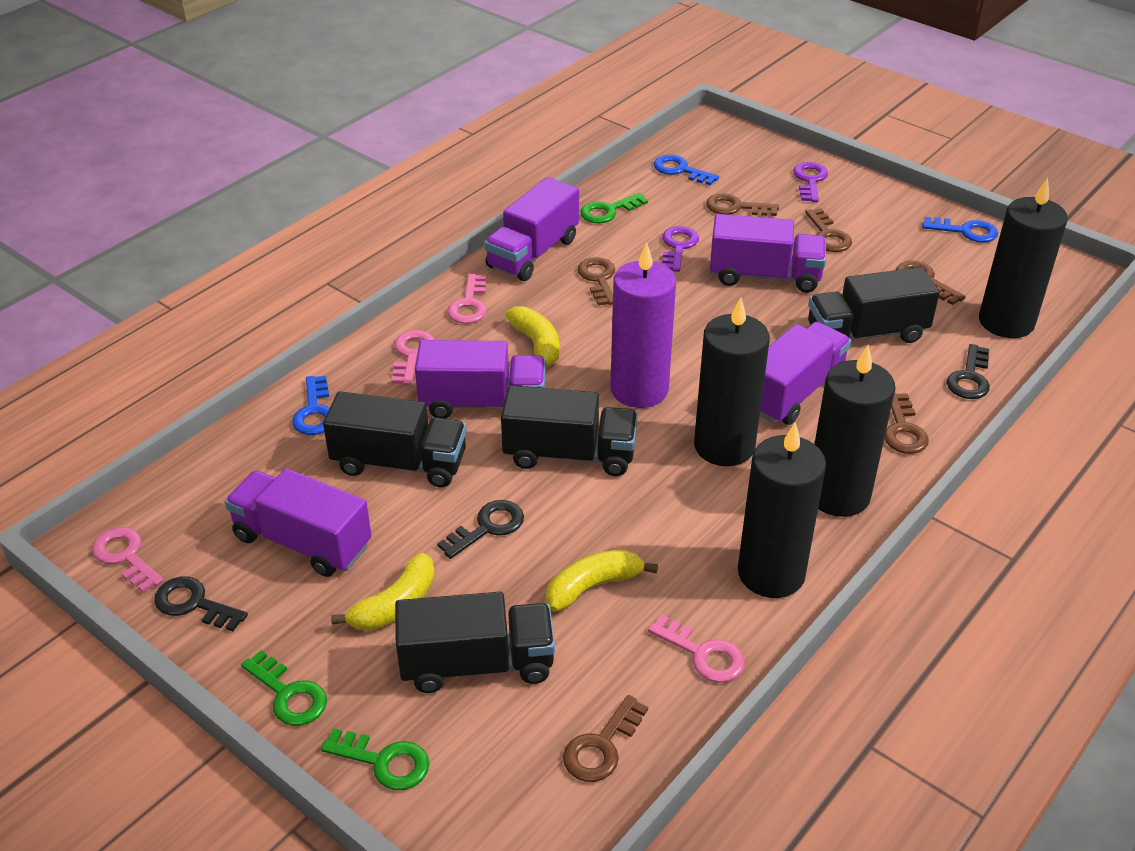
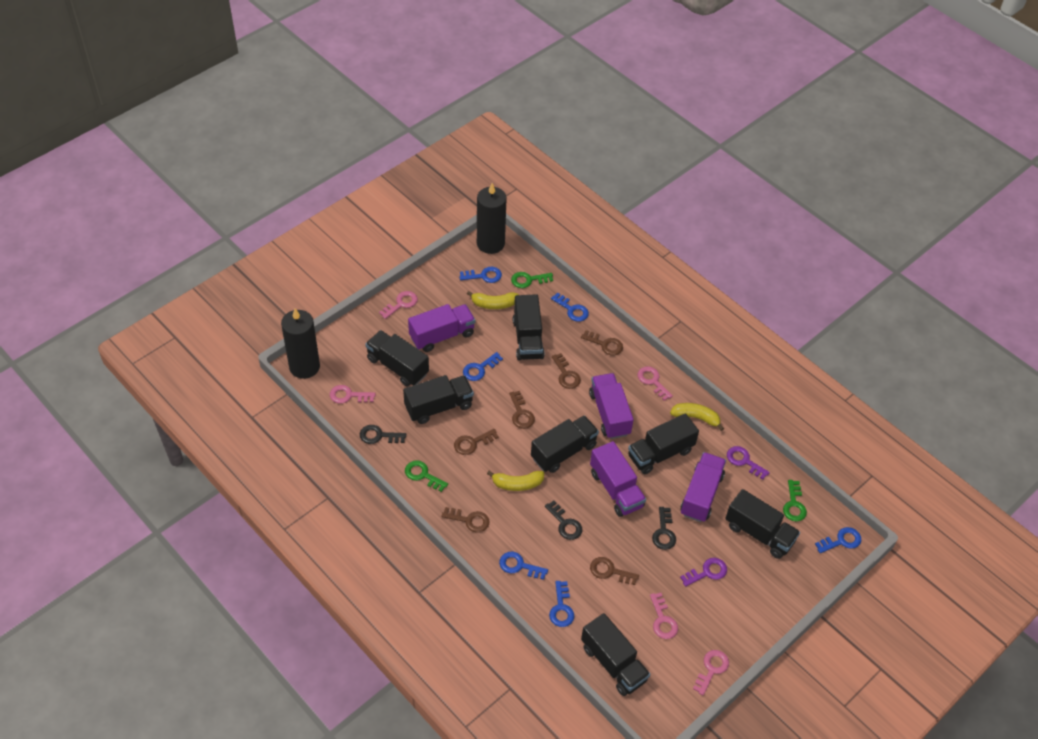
black candle: 4 -> 2
black truck: 4 -> 7
blue key: 3 -> 6
pink key: 4 -> 5
purple candle: 1 -> 0
purple truck: 5 -> 4

